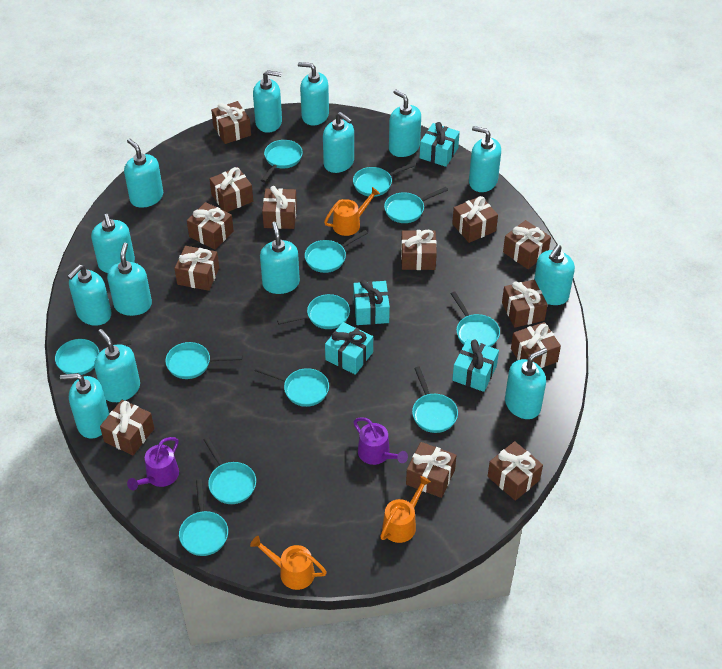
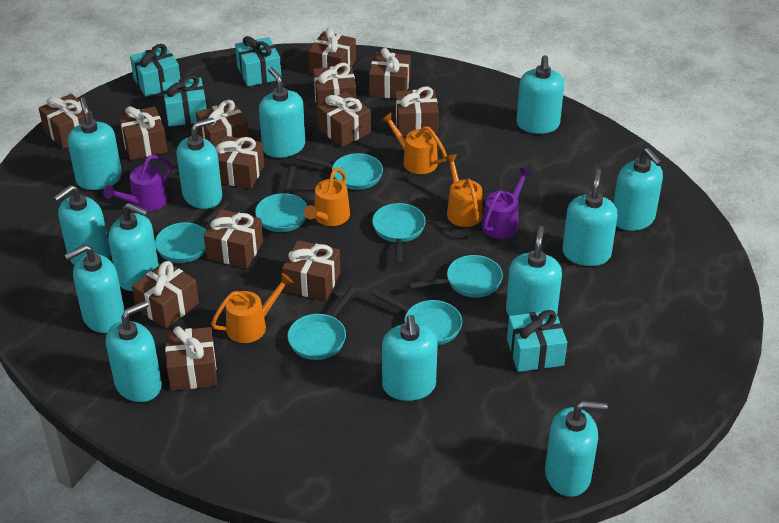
orange watering can: 3 -> 4
turquoise pan: 12 -> 7
turquoise soap dispenser: 14 -> 13

